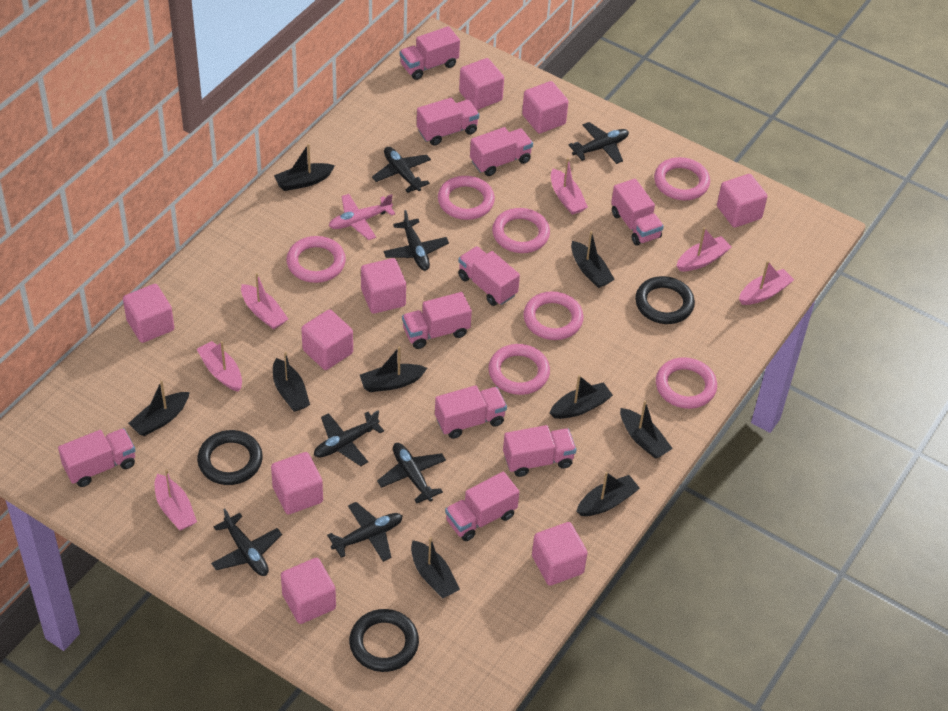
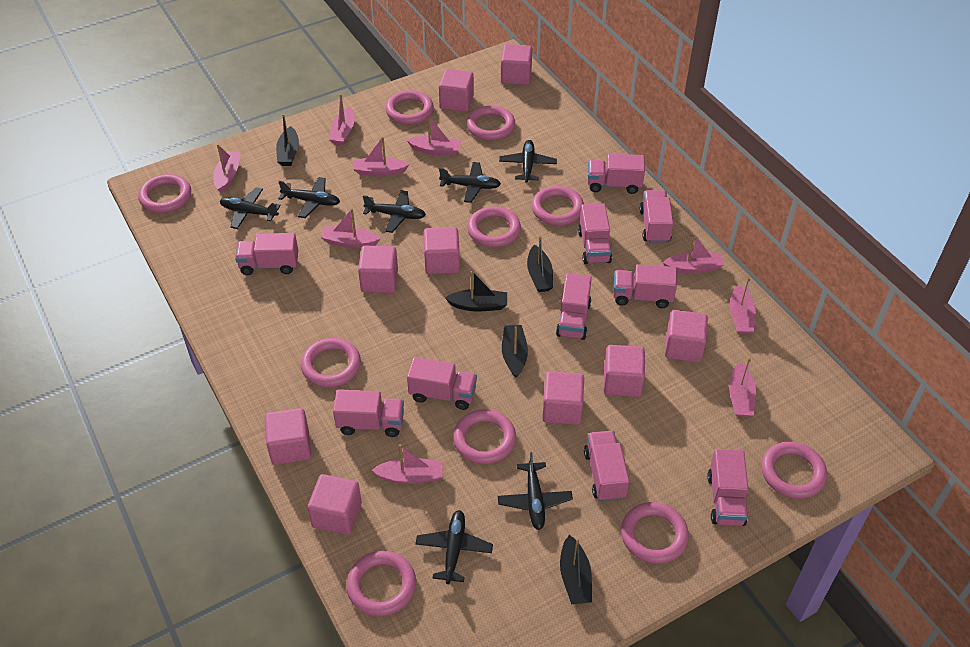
black boat: 9 -> 5
black ring: 3 -> 0
pink boat: 6 -> 9
pink plane: 1 -> 0
pink ring: 7 -> 10

